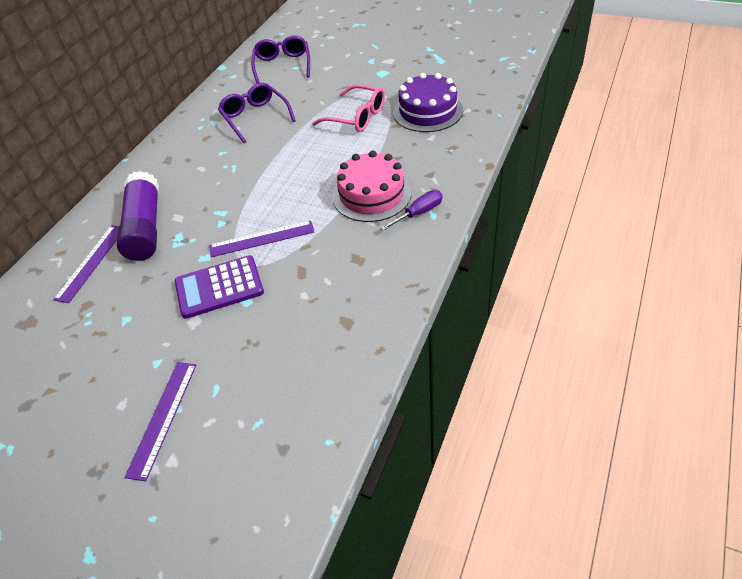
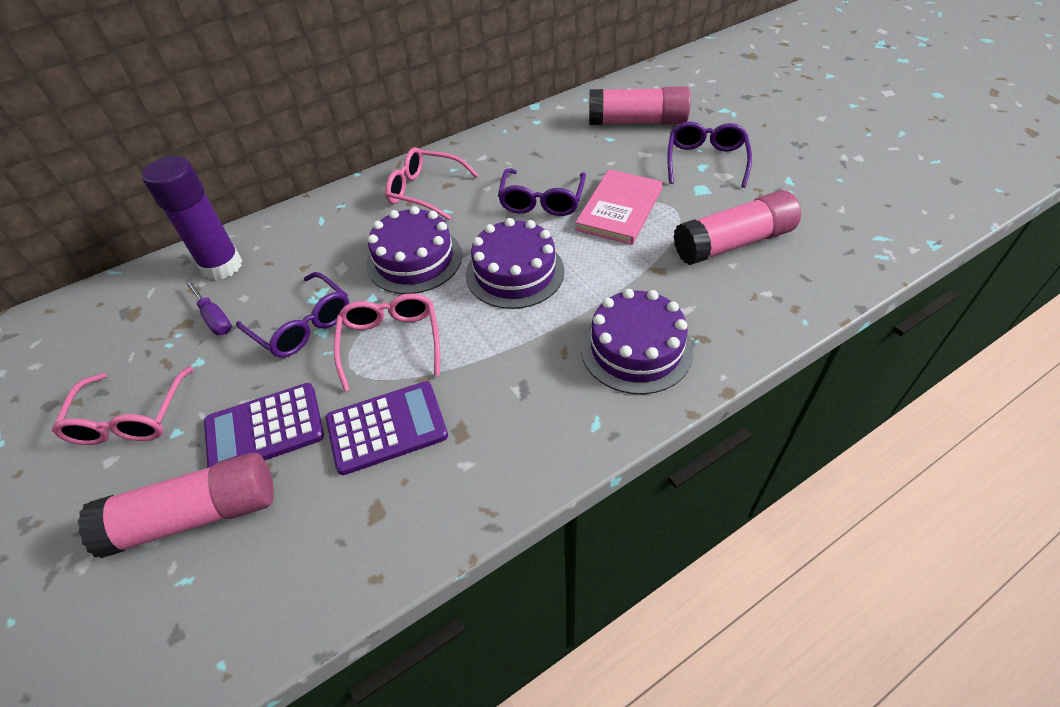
pink book: 0 -> 1
pink cake: 1 -> 0
pink glasses: 1 -> 3
pink glue stick: 0 -> 3
purple cake: 1 -> 3
purple calculator: 1 -> 2
purple glasses: 2 -> 3
purple ruler: 3 -> 0

